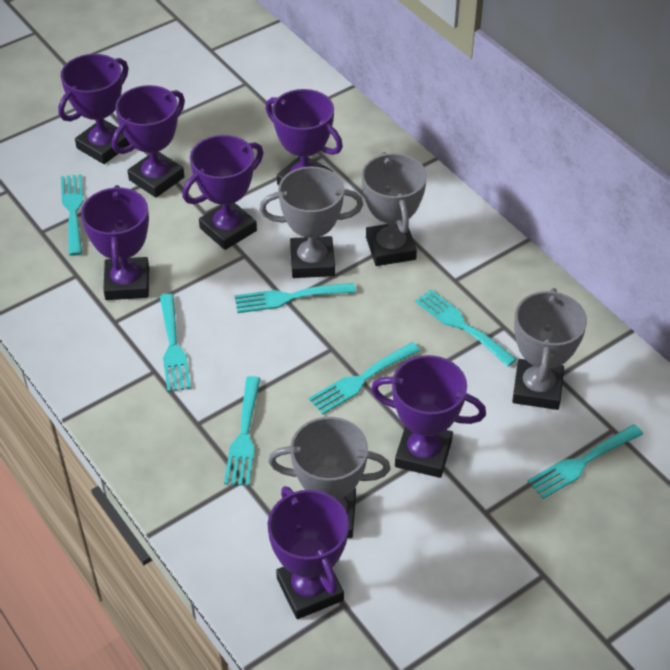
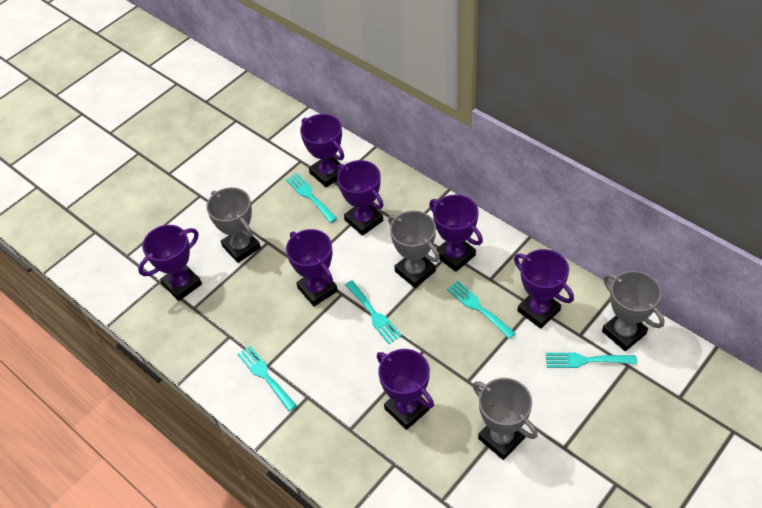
turquoise fork: 7 -> 5

